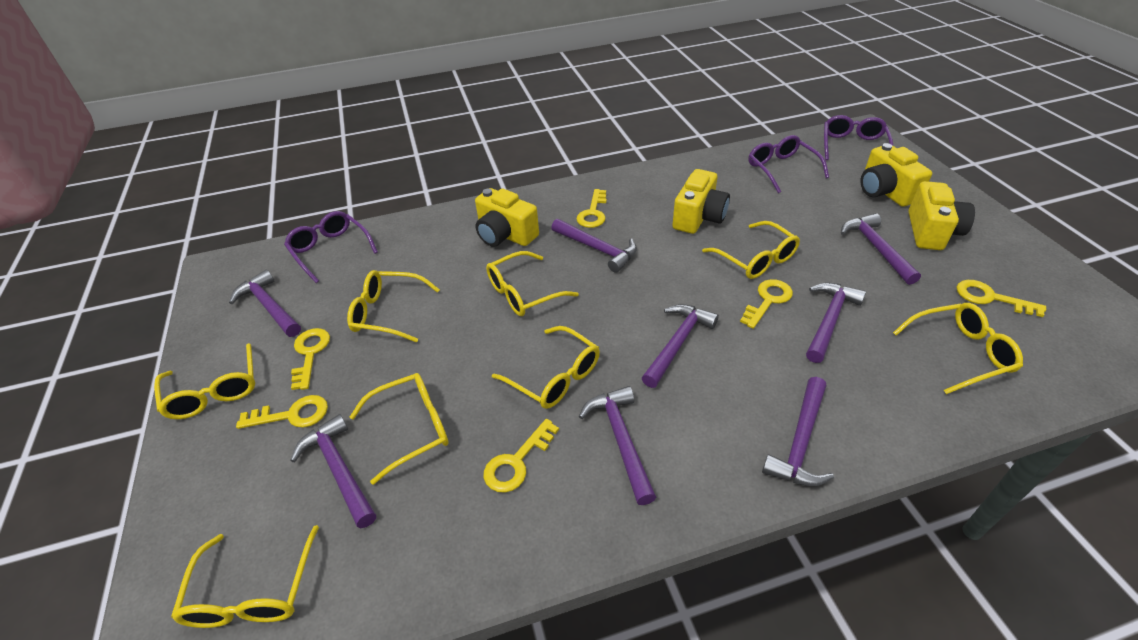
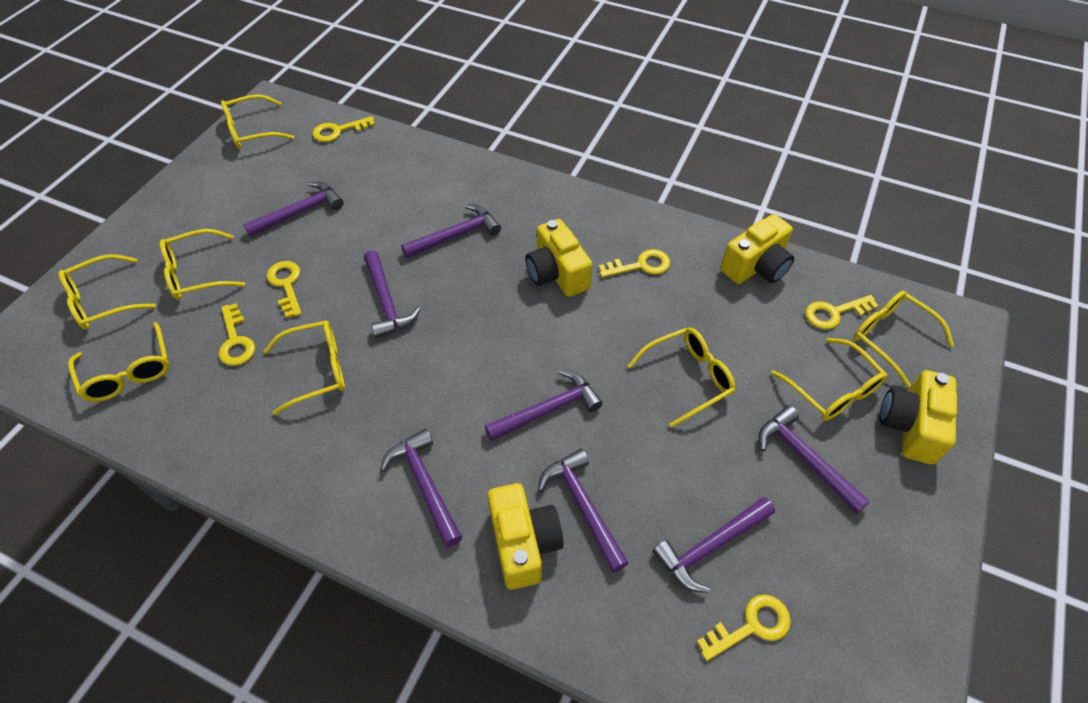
purple glasses: 3 -> 0

